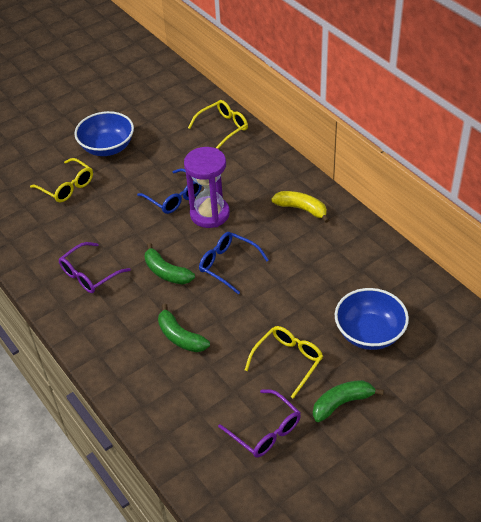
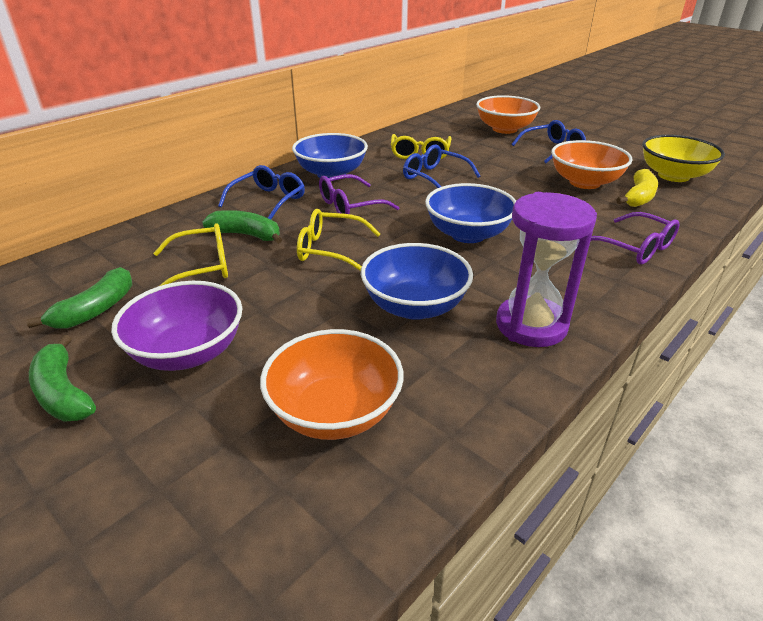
blue bowl: 2 -> 3
blue glasses: 2 -> 3
orange bowl: 0 -> 3
purple bowl: 0 -> 1
yellow bowl: 0 -> 1

